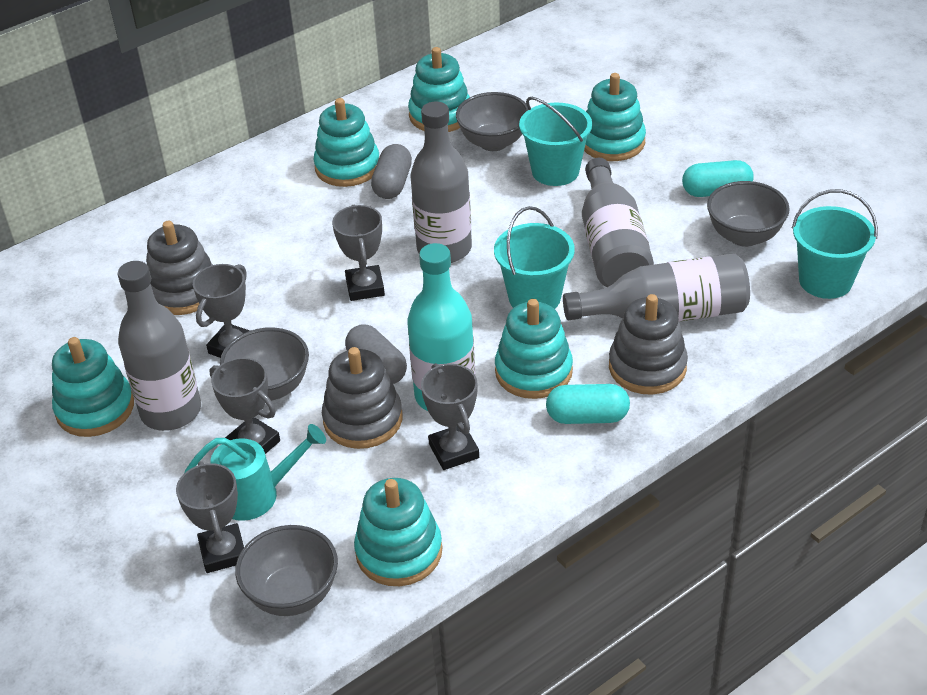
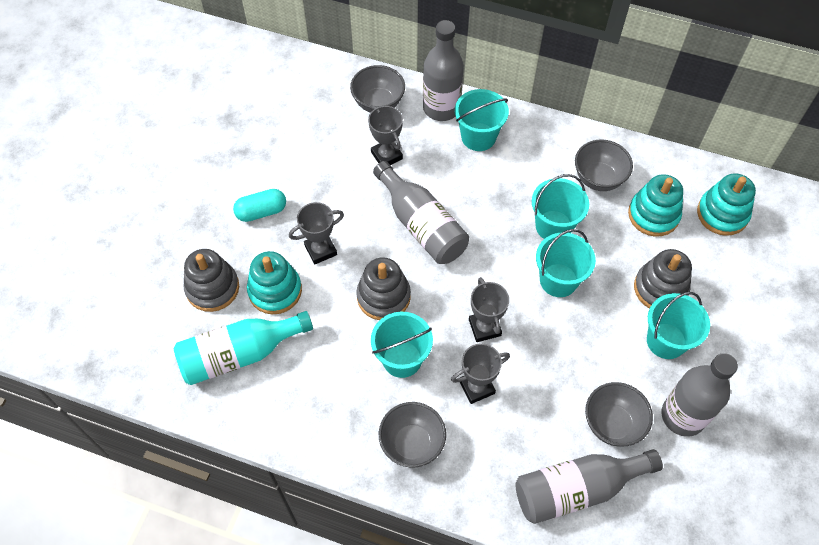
grey capsule: 2 -> 0
grey trophy: 5 -> 4
turquoise bucket: 3 -> 5
turquoise capsule: 2 -> 1
turquoise stacking toy: 6 -> 3
turquoise watering can: 1 -> 0

